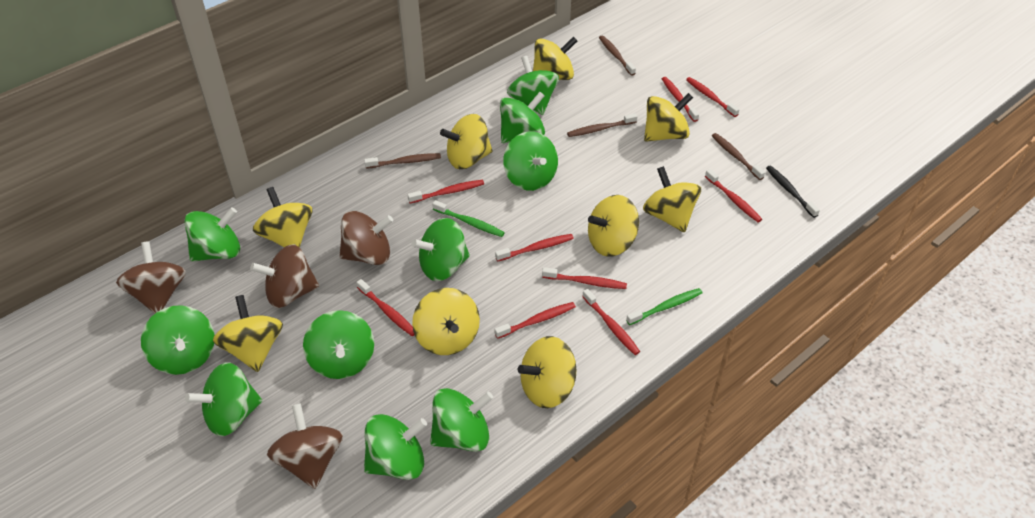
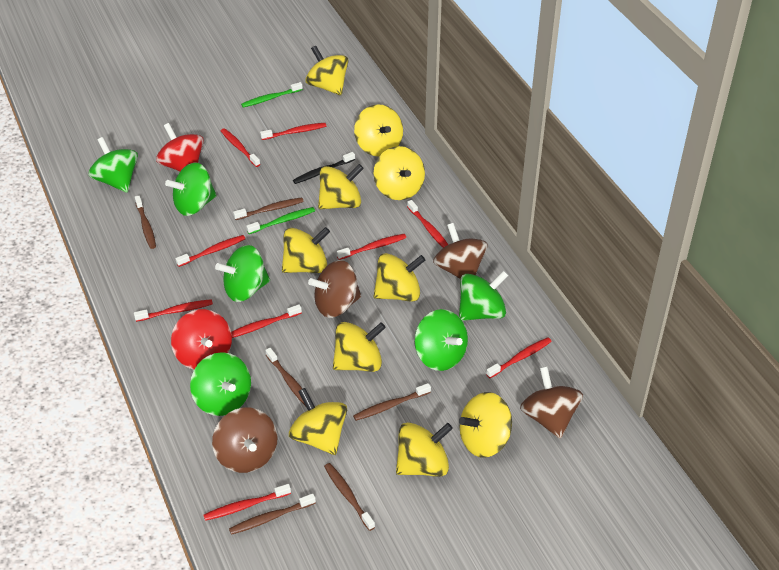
brown toothbrush: 4 -> 6
green spinning top: 10 -> 6
red spinning top: 0 -> 2
yellow spinning top: 9 -> 10

